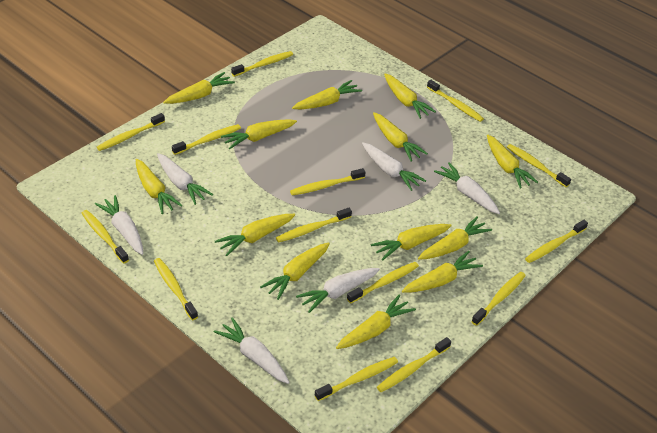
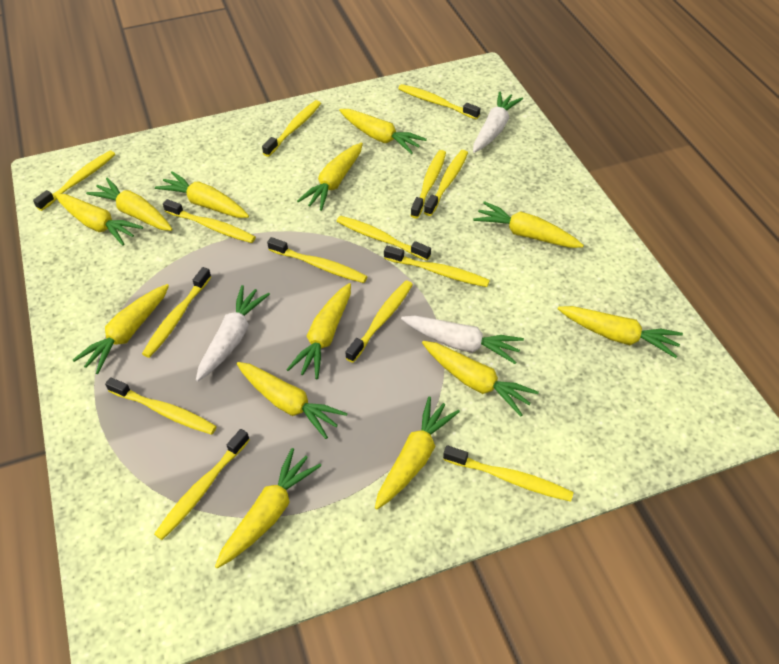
white carrot: 6 -> 3

